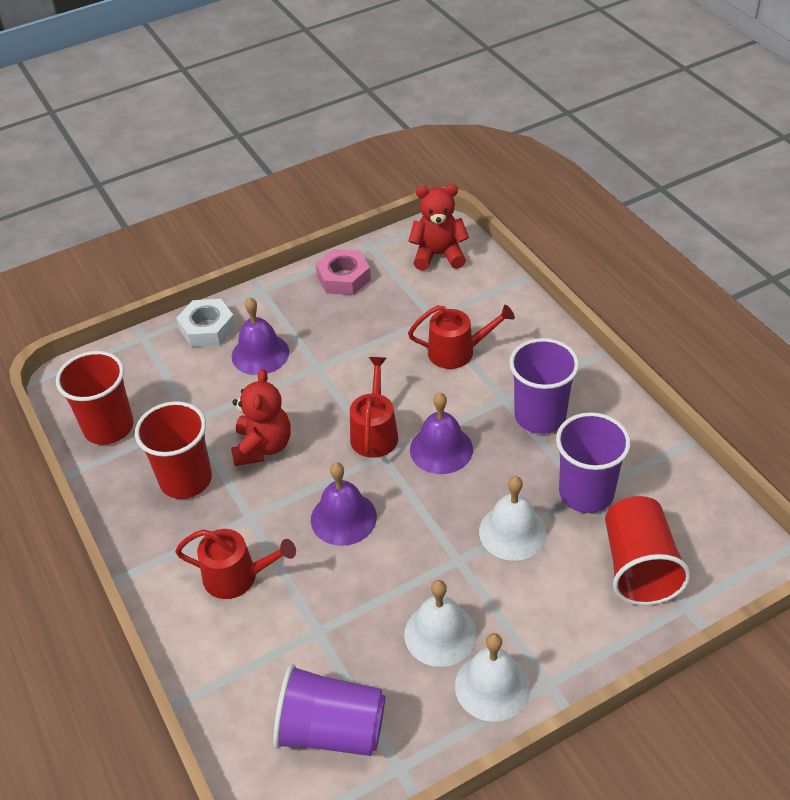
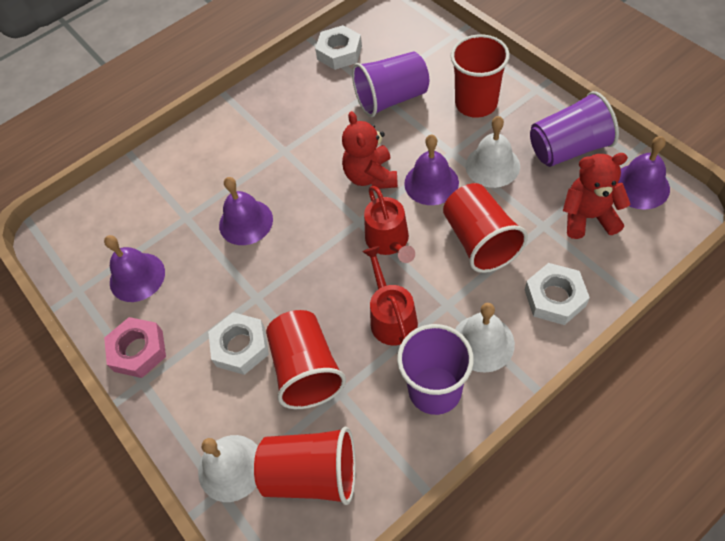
purple bell: 3 -> 4
red cup: 3 -> 4
red watering can: 3 -> 2
white nut: 1 -> 3

